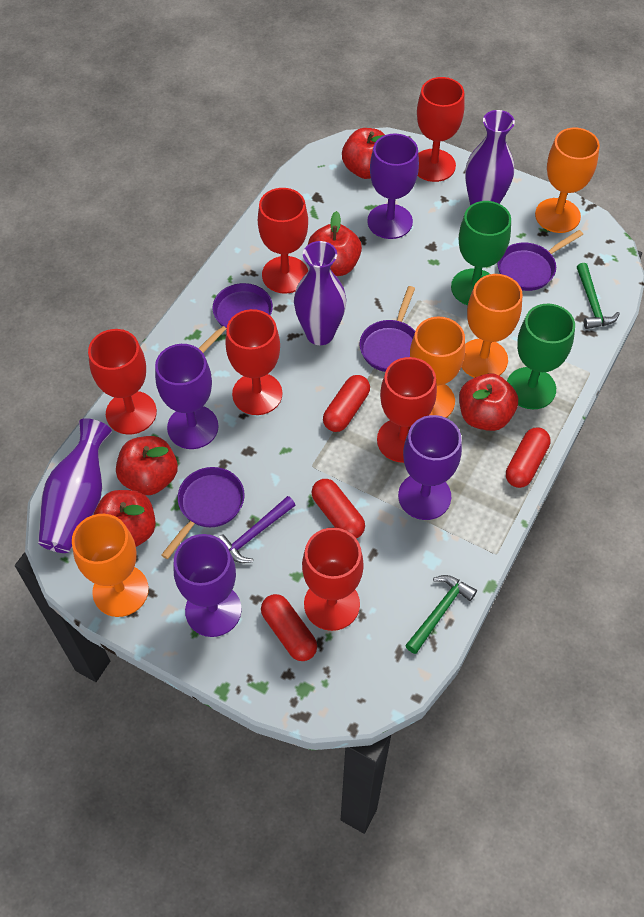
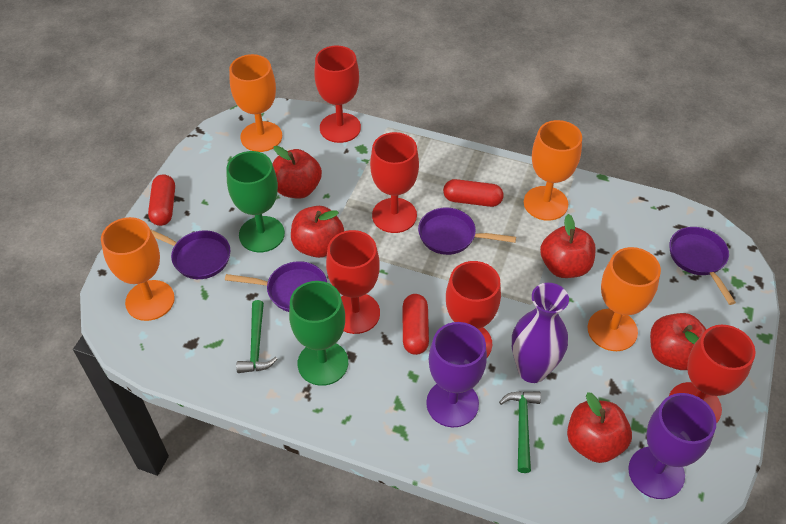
purple goblet: 4 -> 2
purple hammer: 1 -> 0
purple vase: 3 -> 1
red capsule: 4 -> 3
red goblet: 6 -> 5

